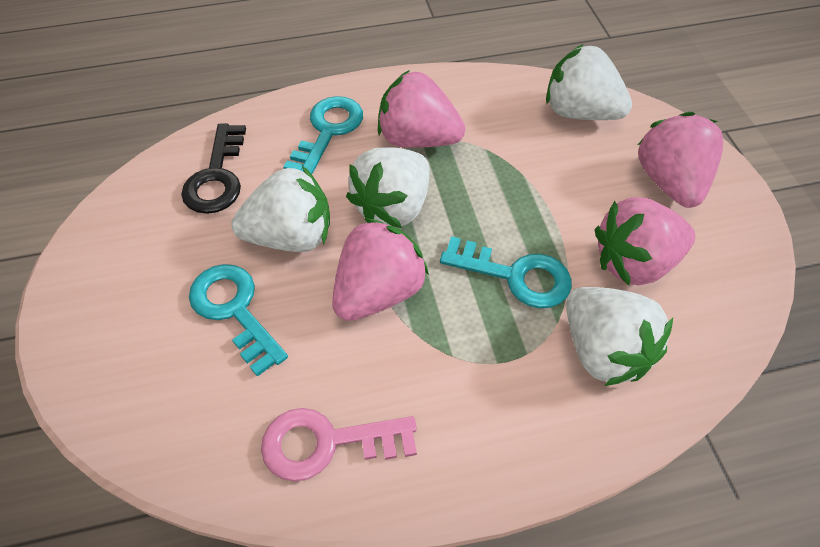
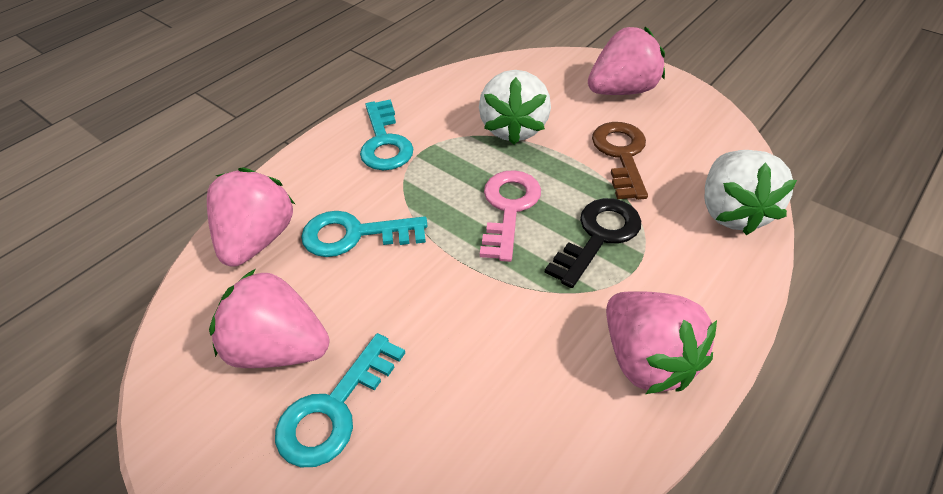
brown key: 0 -> 1
white strawberry: 4 -> 2

